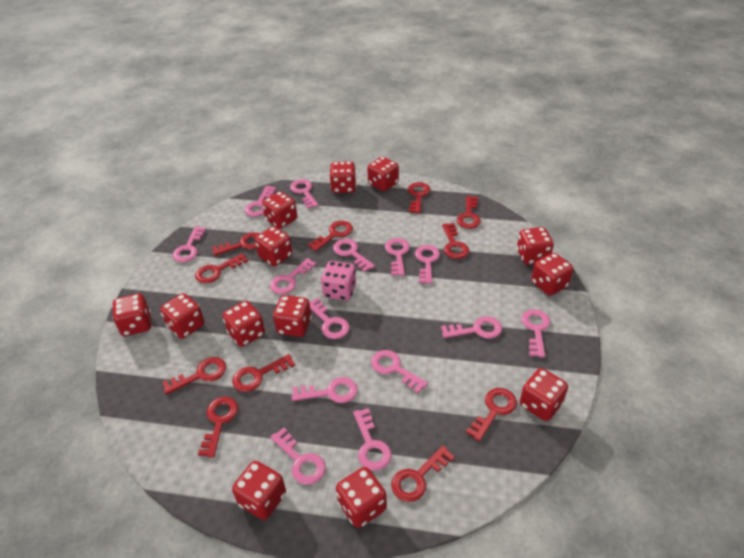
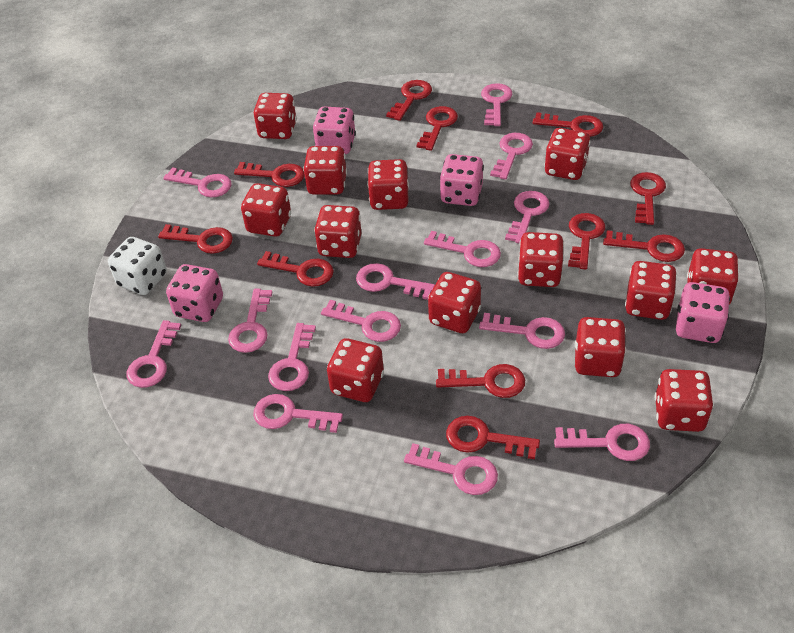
pink dice: 1 -> 4
white dice: 0 -> 1

